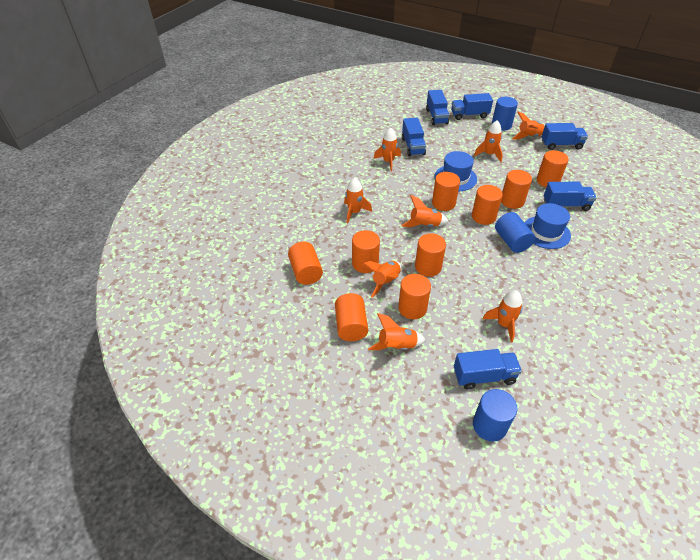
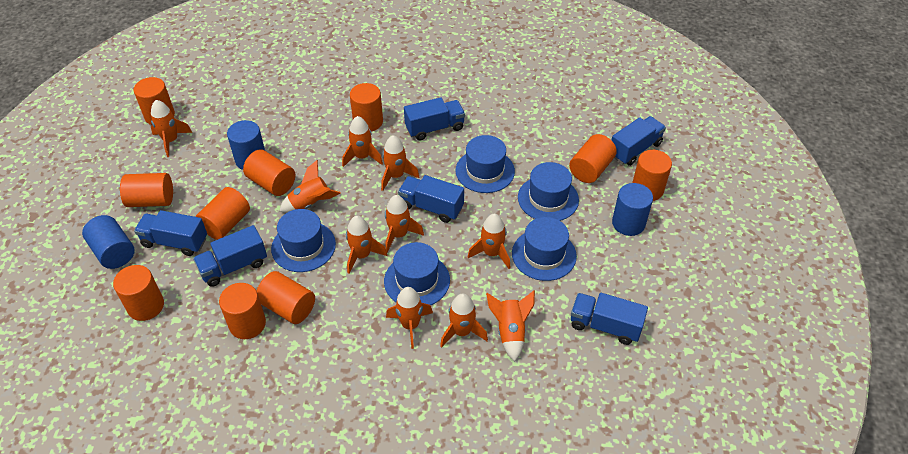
blue hat: 2 -> 5
orange cylinder: 9 -> 10
orange rocket: 8 -> 10

